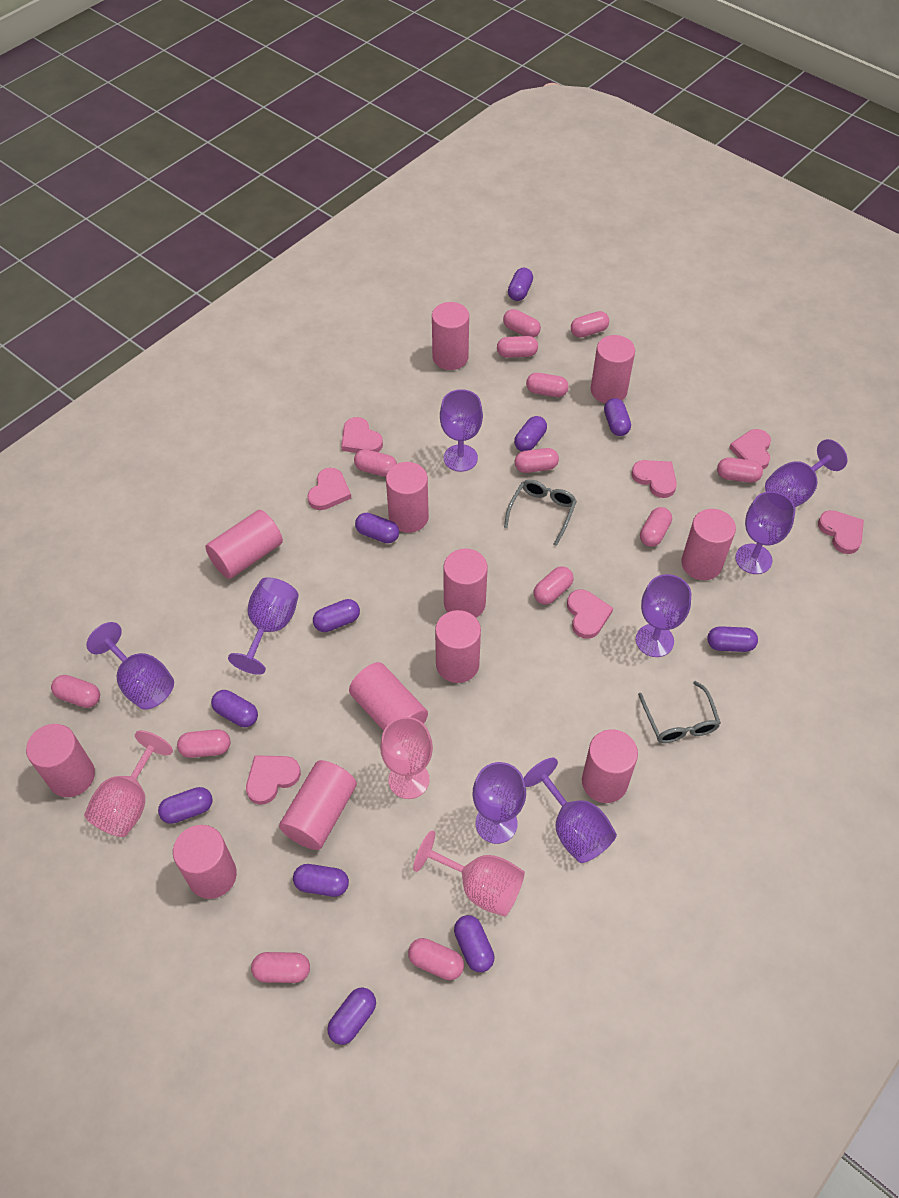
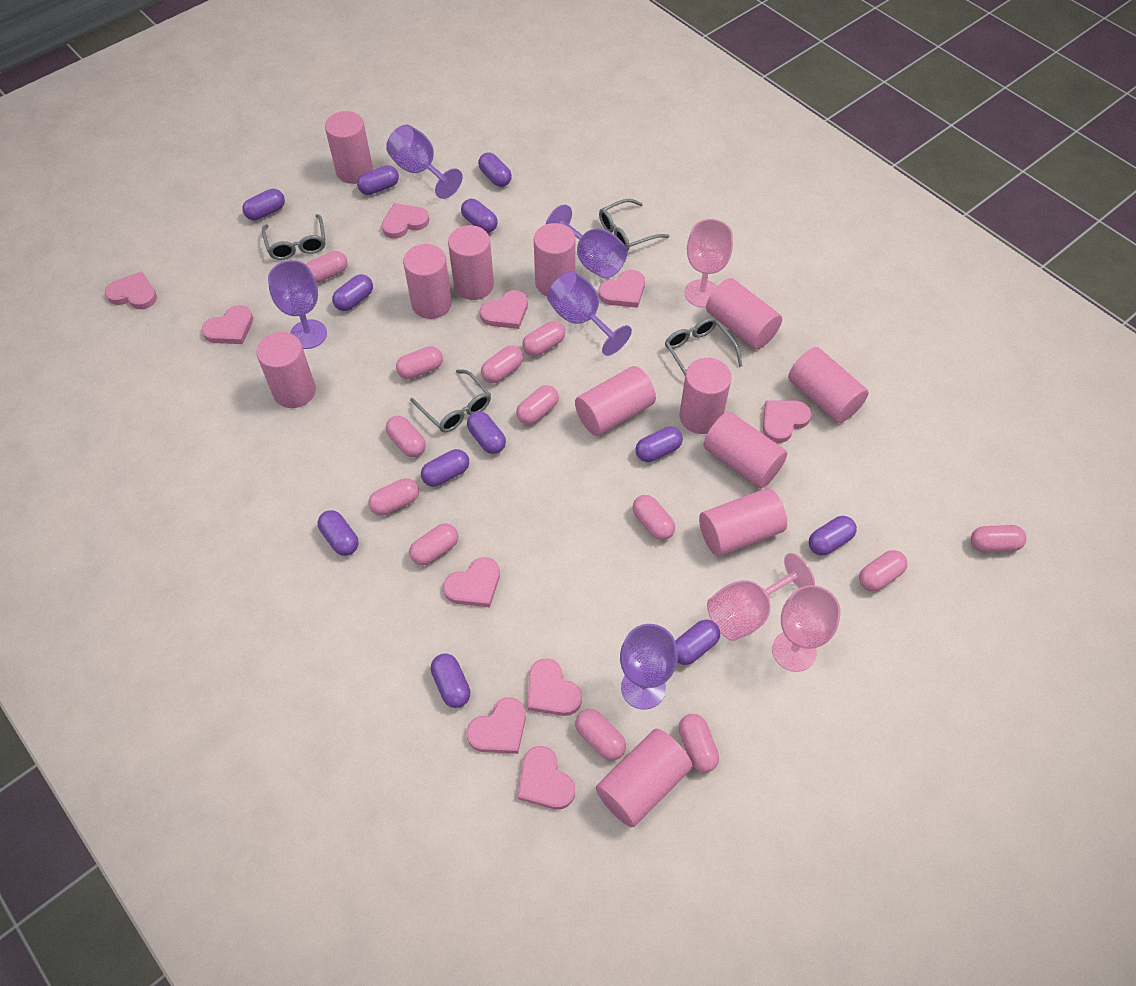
grey glasses: 2 -> 4
pink heart: 7 -> 10
purple capsule: 11 -> 12
purple goblet: 8 -> 5

